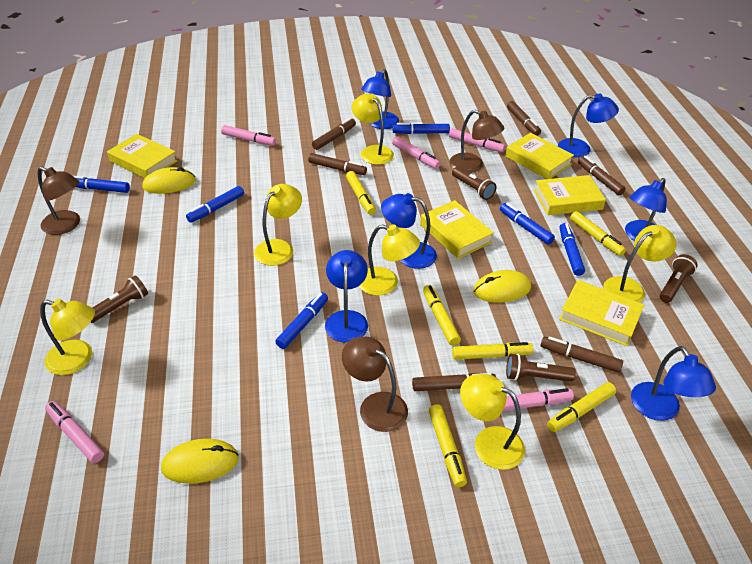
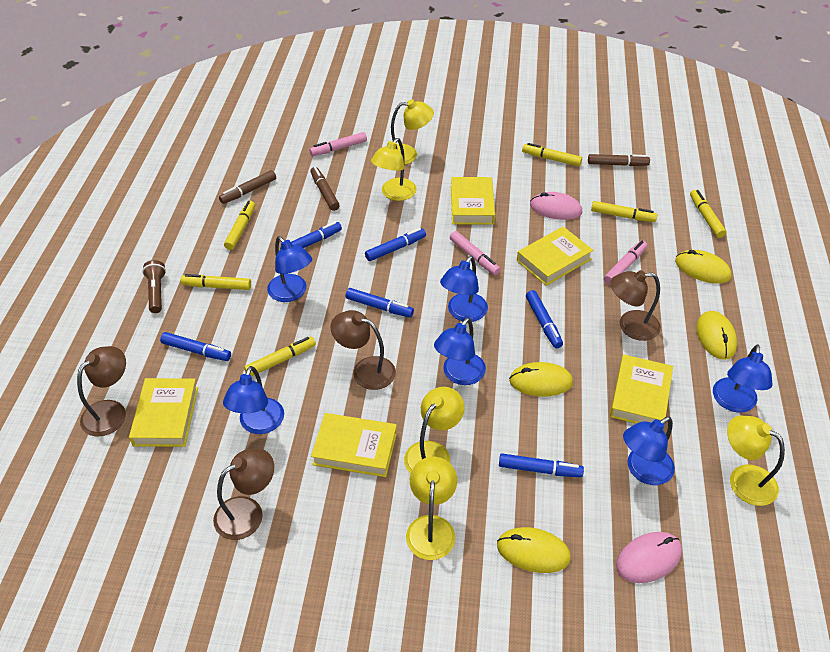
brown flashlight: 4 -> 1
brown lamp: 3 -> 4
brown marker: 6 -> 3
pink marker: 5 -> 3
pink mouse: 0 -> 2
yellow lamp: 6 -> 5
yellow mouse: 3 -> 4

